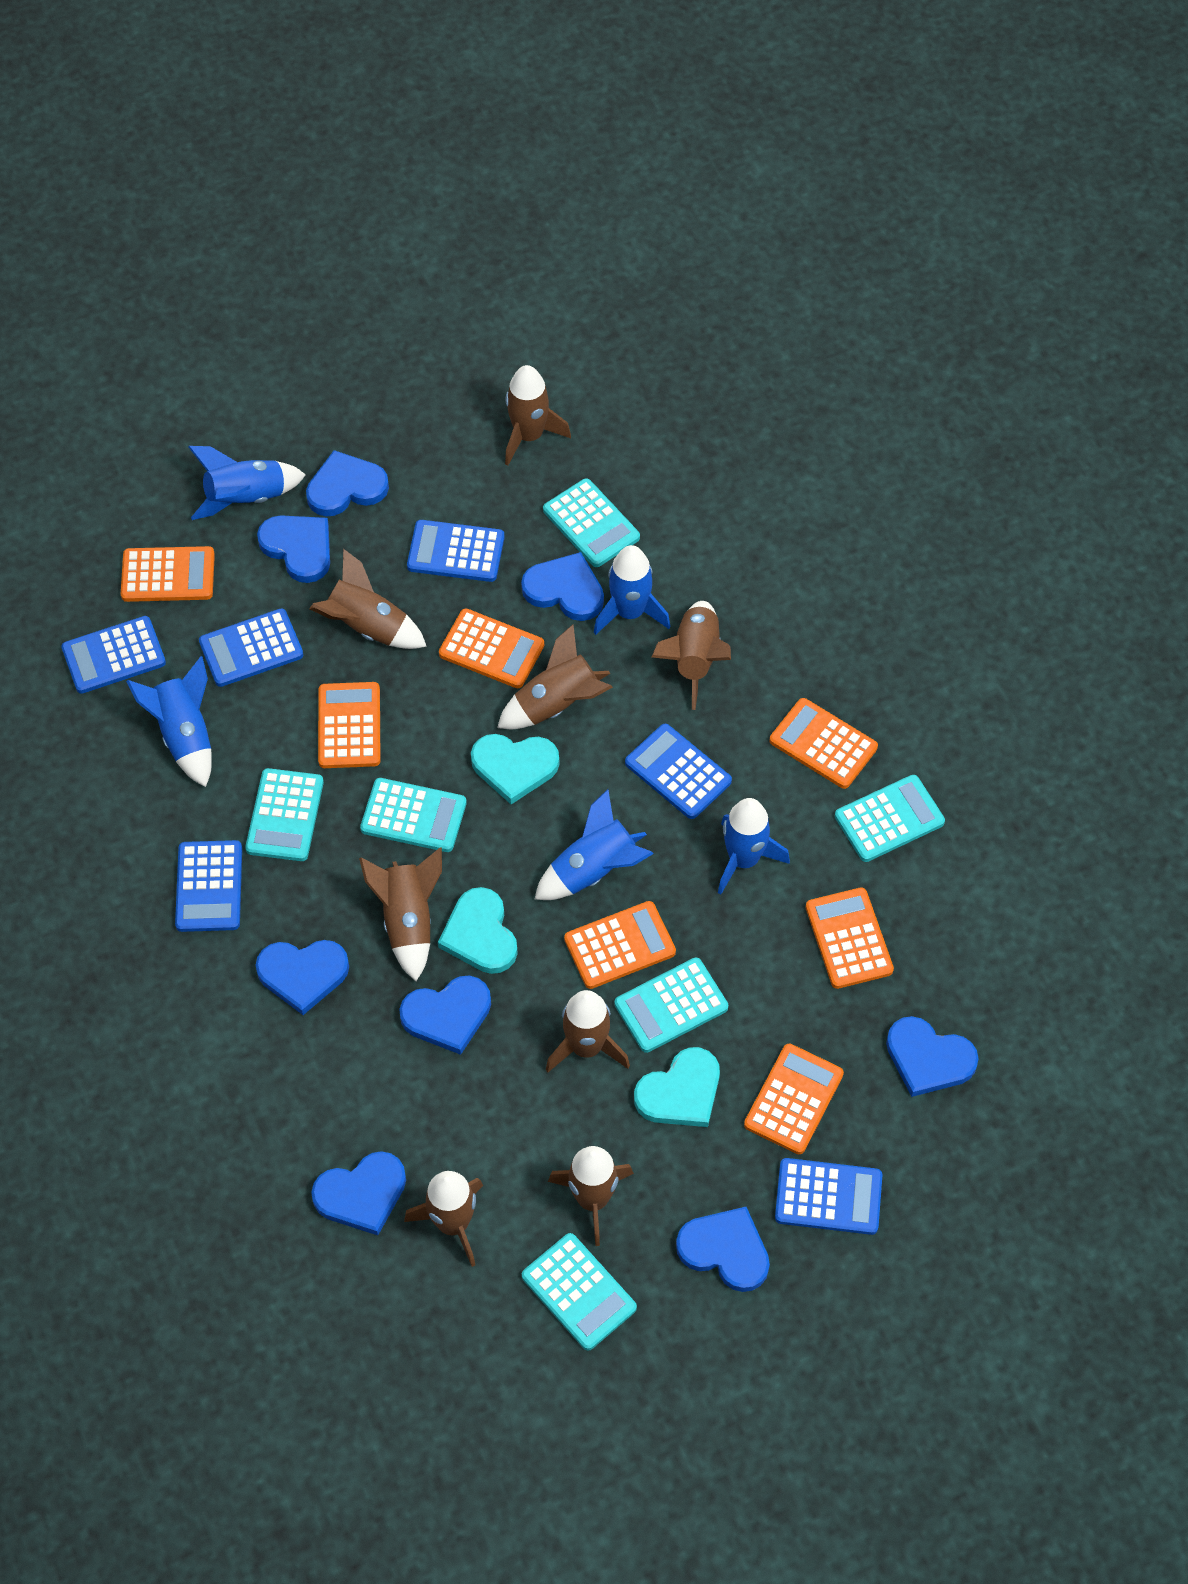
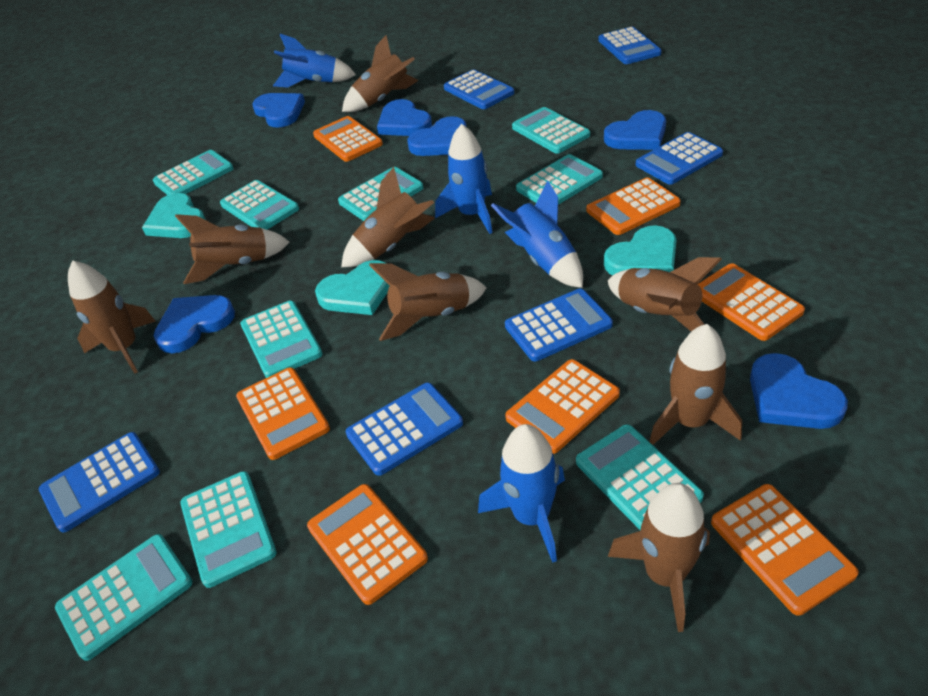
blue heart: 8 -> 6
blue rocket: 5 -> 4
turquoise calculator: 6 -> 9

